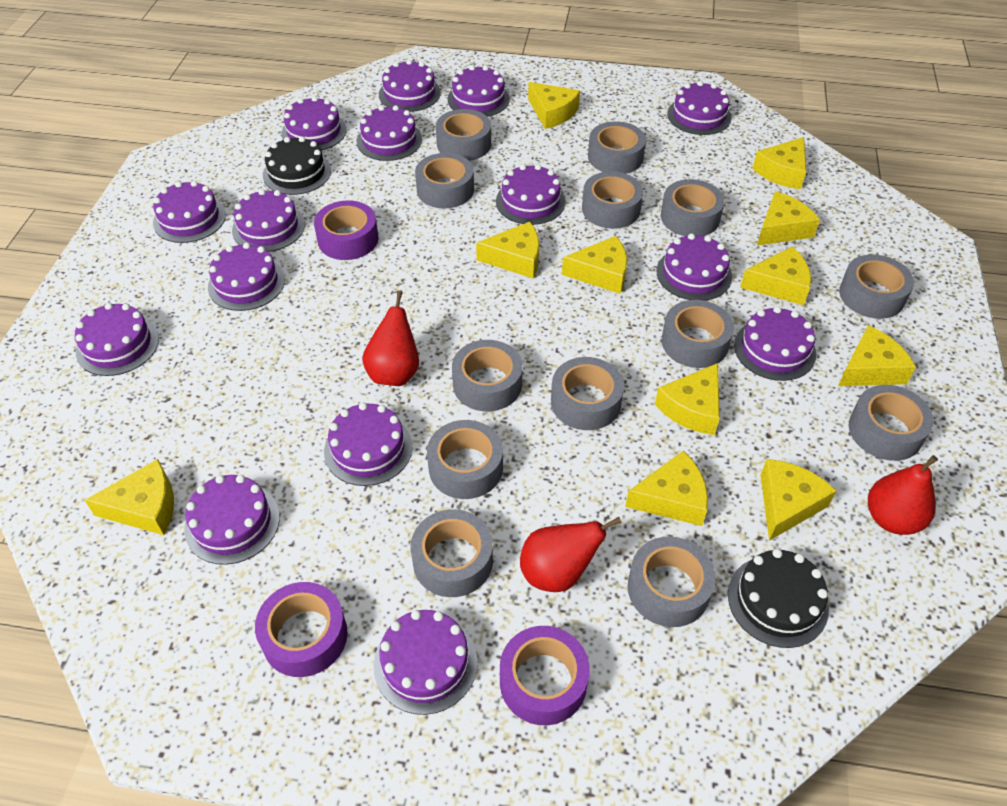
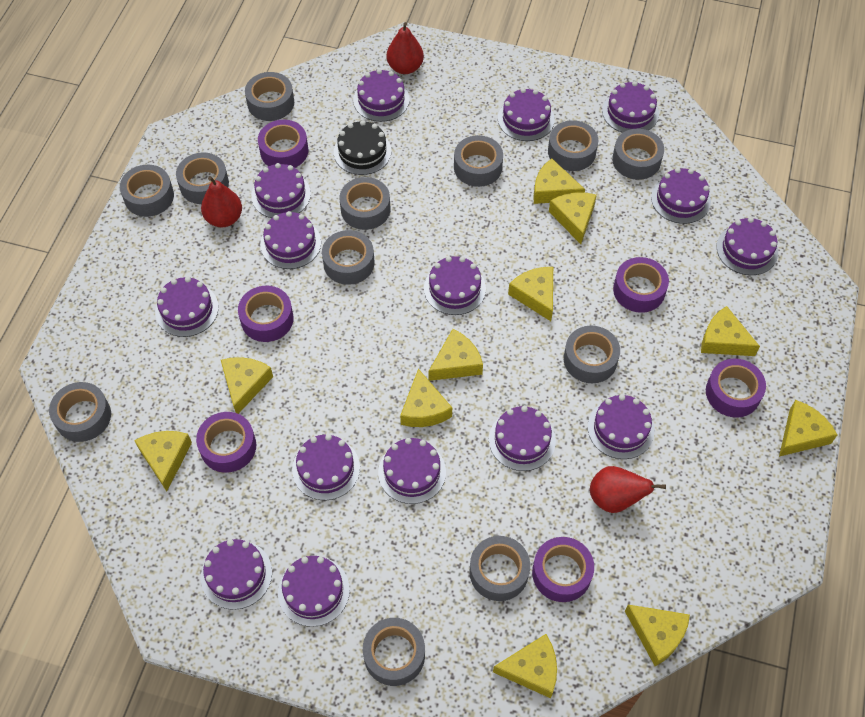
black cake: 2 -> 1
grey tape: 13 -> 12
purple tape: 3 -> 6

